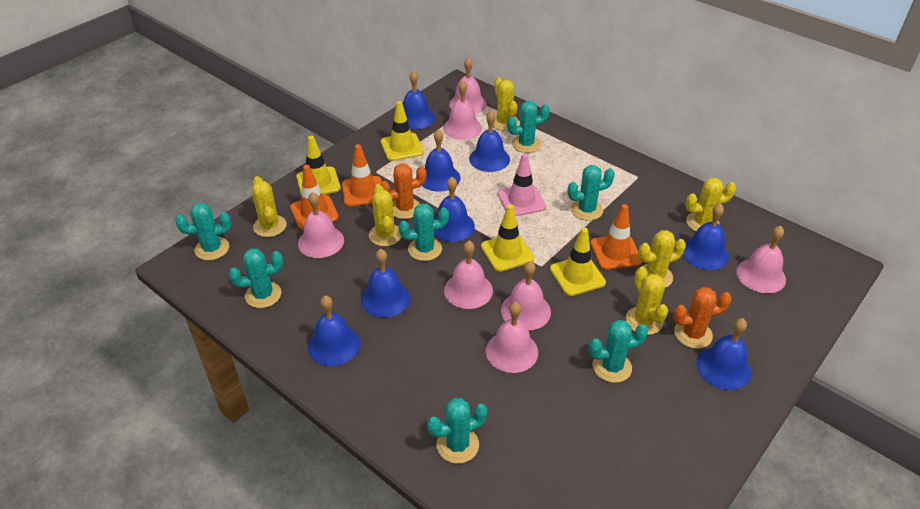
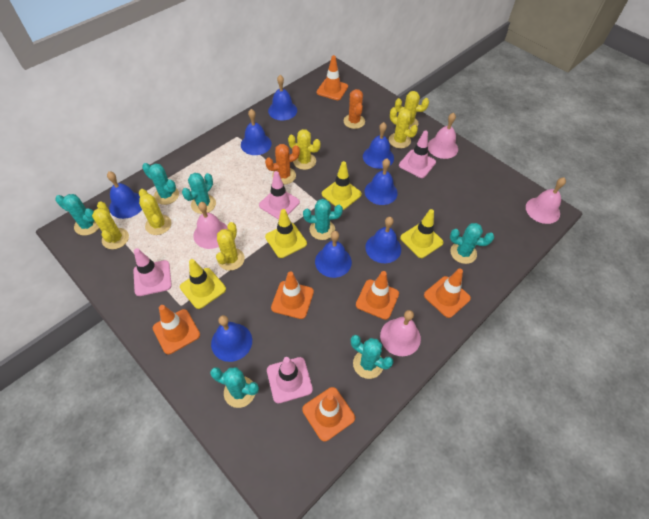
orange traffic cone: 3 -> 6
pink bell: 7 -> 4
pink traffic cone: 1 -> 4

